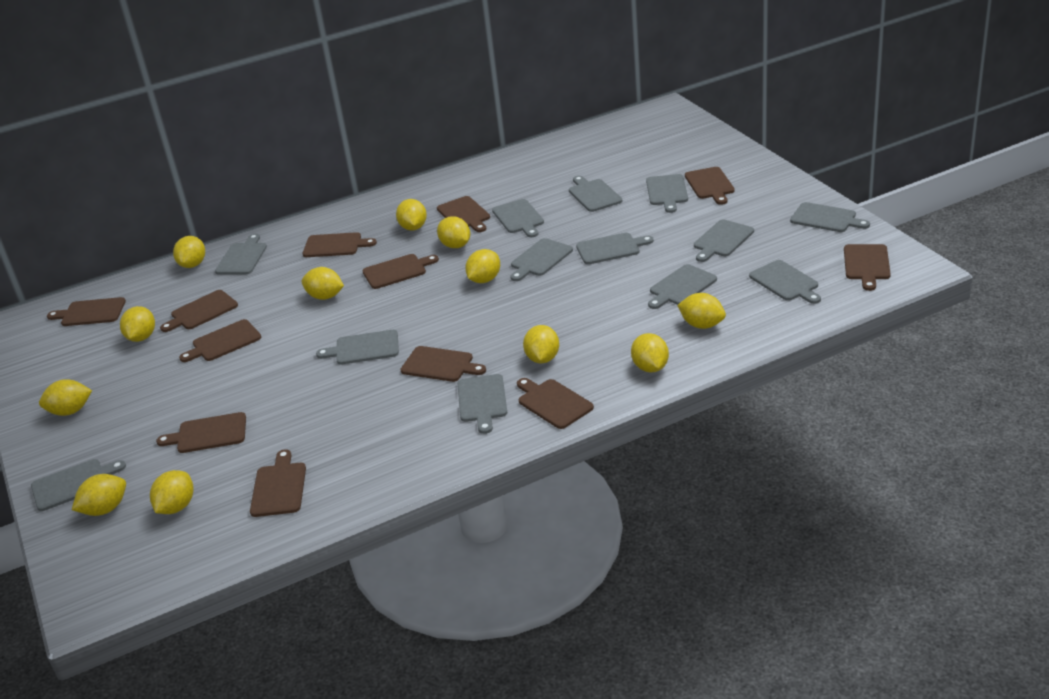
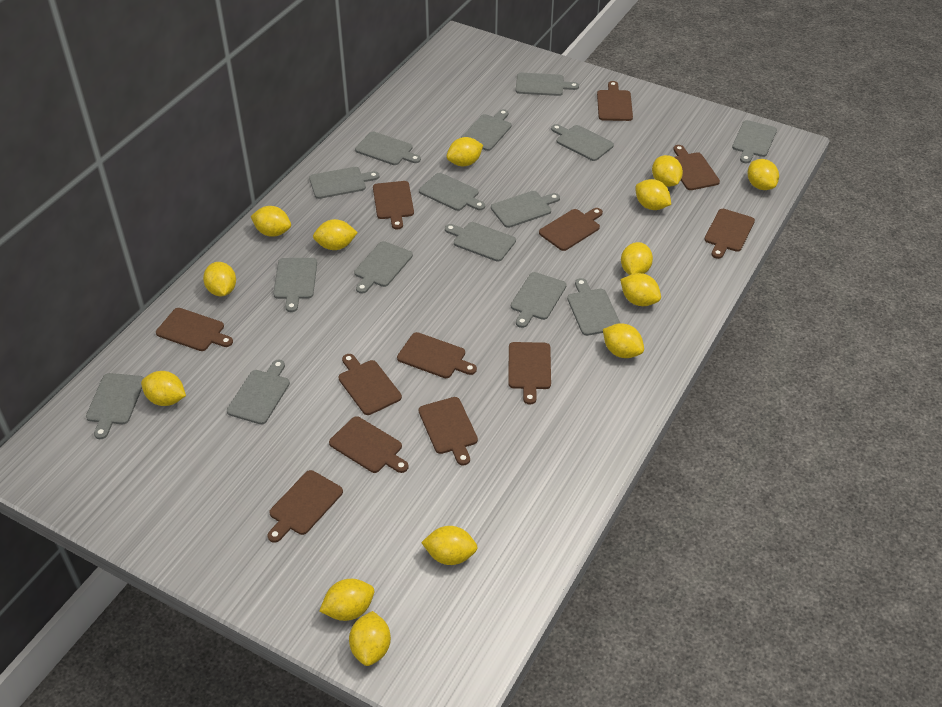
grey cutting board: 13 -> 15
yellow lemon: 12 -> 14

